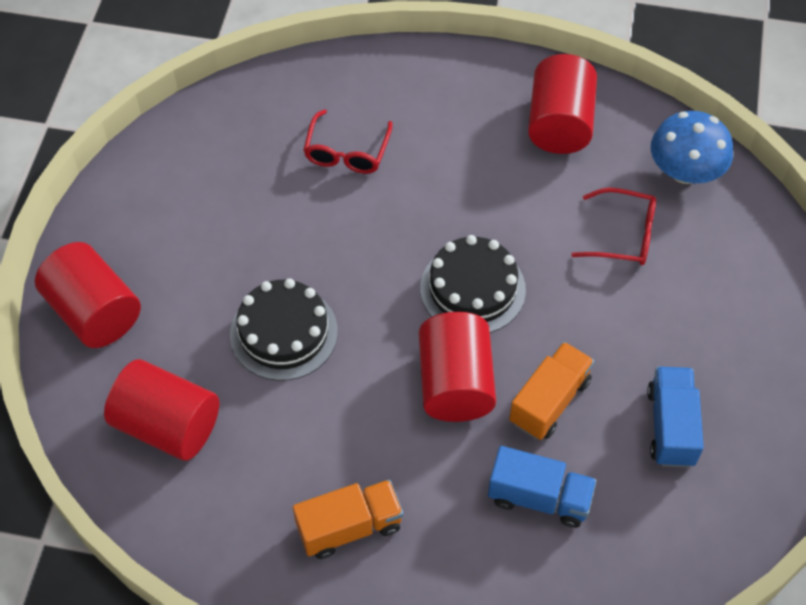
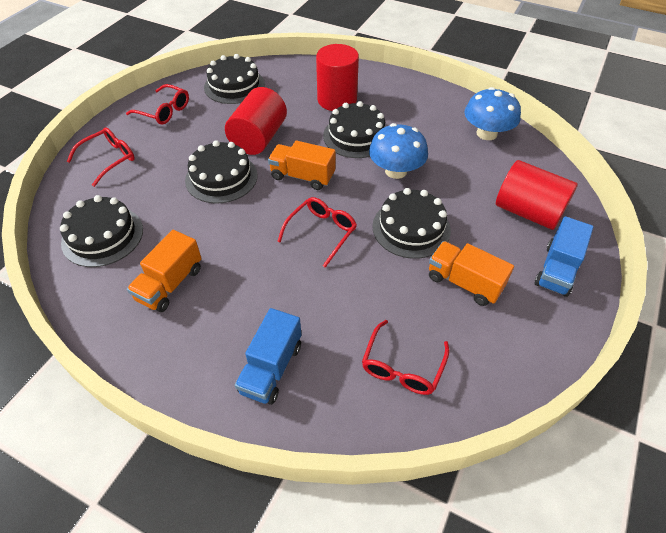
black cake: 2 -> 5
blue mushroom: 1 -> 2
orange truck: 2 -> 3
red cylinder: 4 -> 3
red glasses: 2 -> 4

